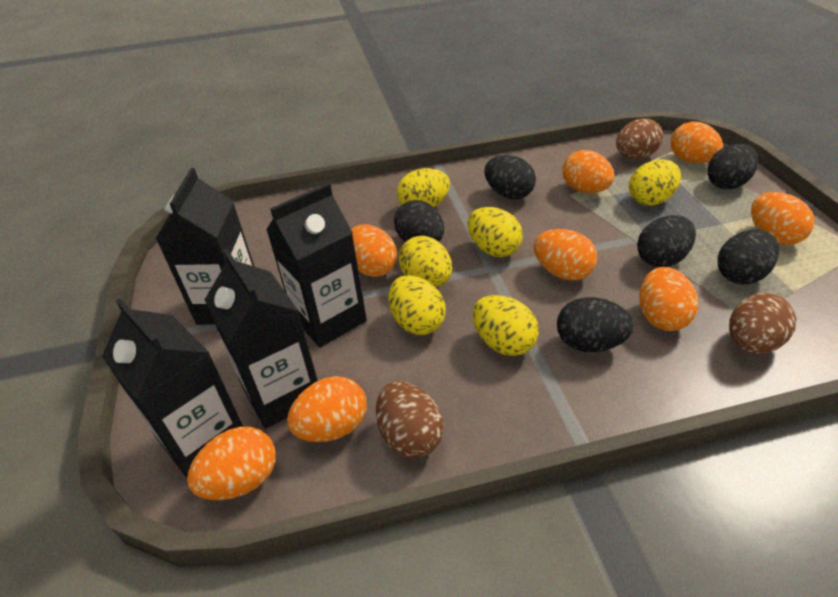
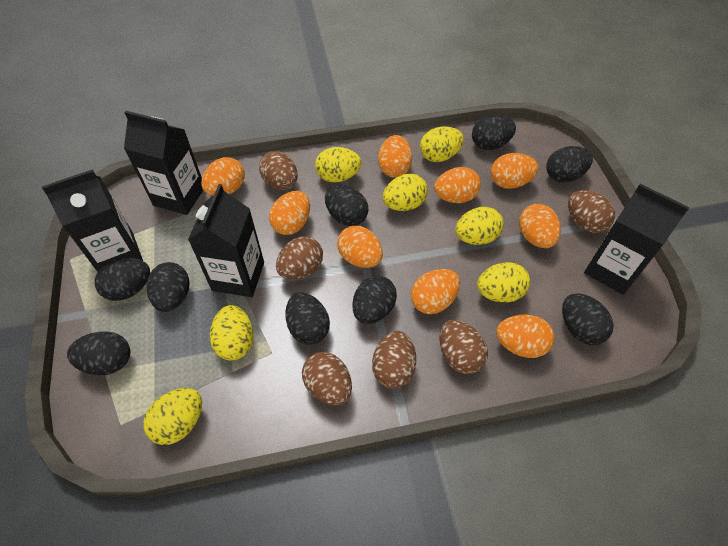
black egg: 6 -> 9
brown egg: 3 -> 6
orange egg: 8 -> 9
yellow egg: 6 -> 7

